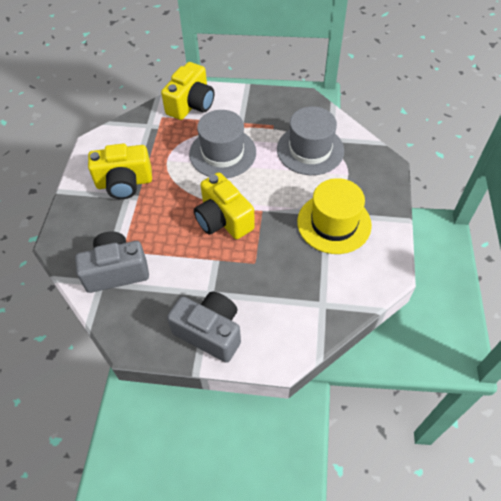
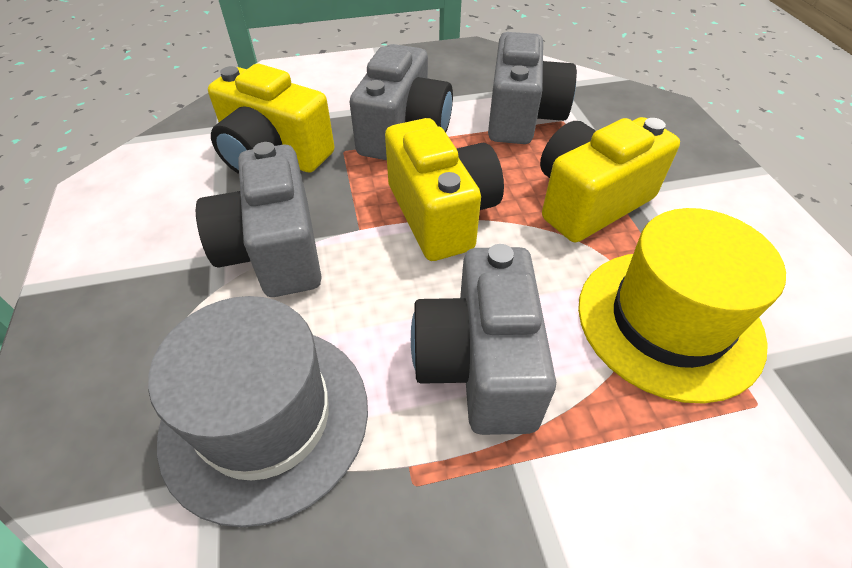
grey camera: 2 -> 4
grey hat: 2 -> 1

